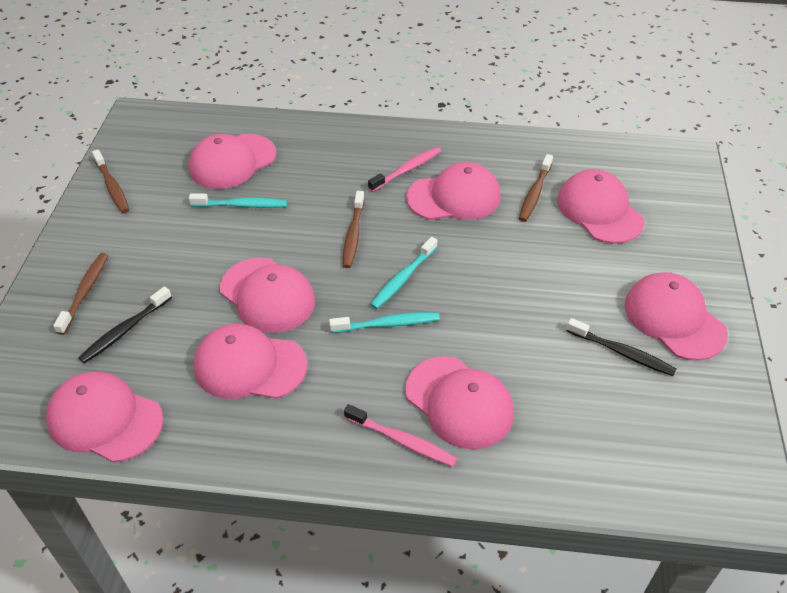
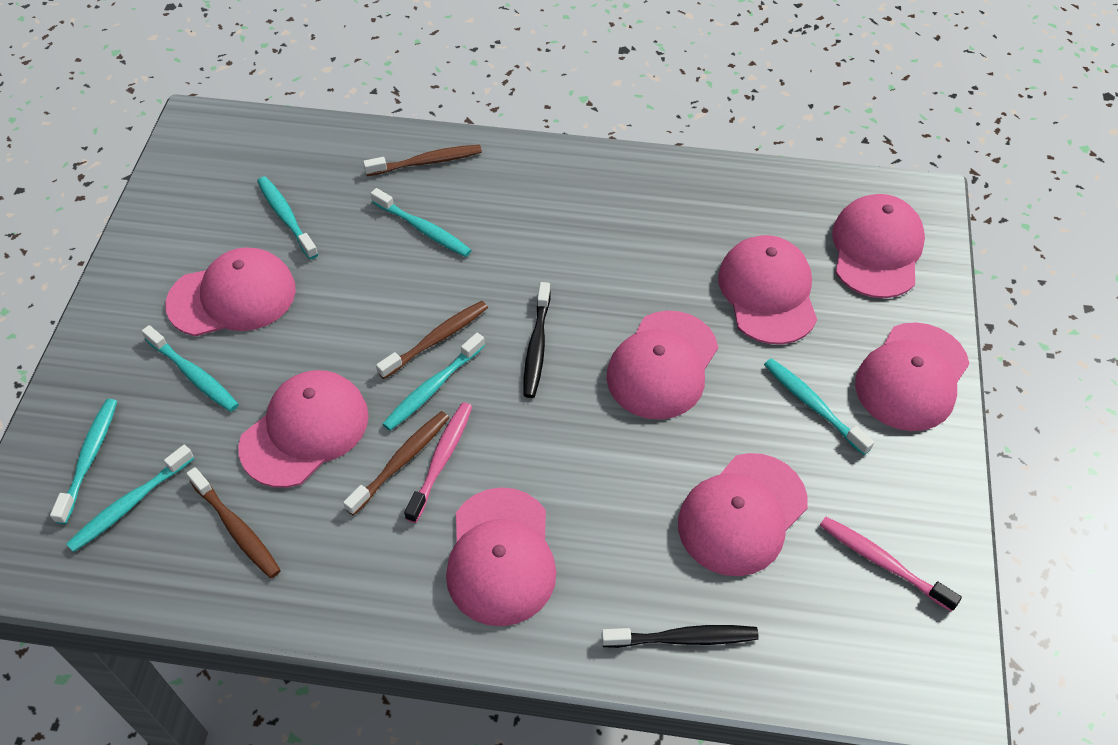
turquoise toothbrush: 3 -> 7

